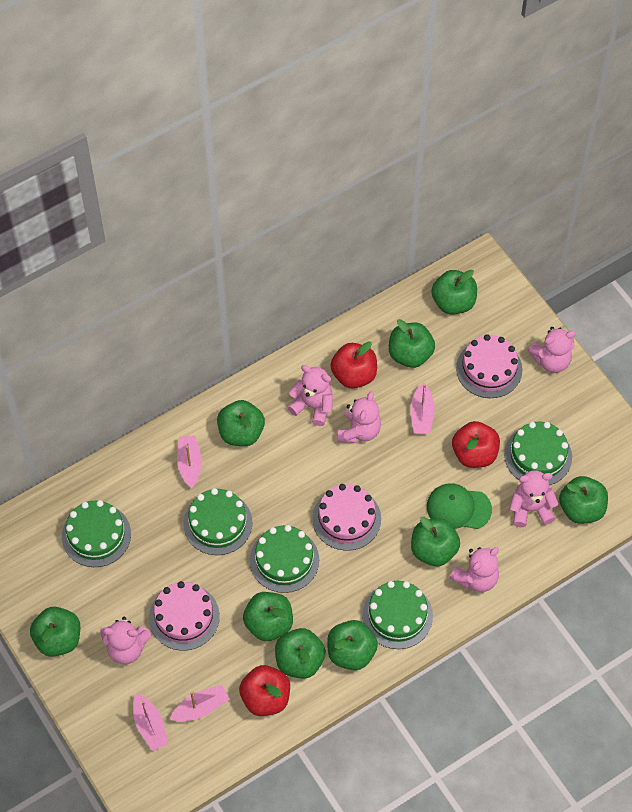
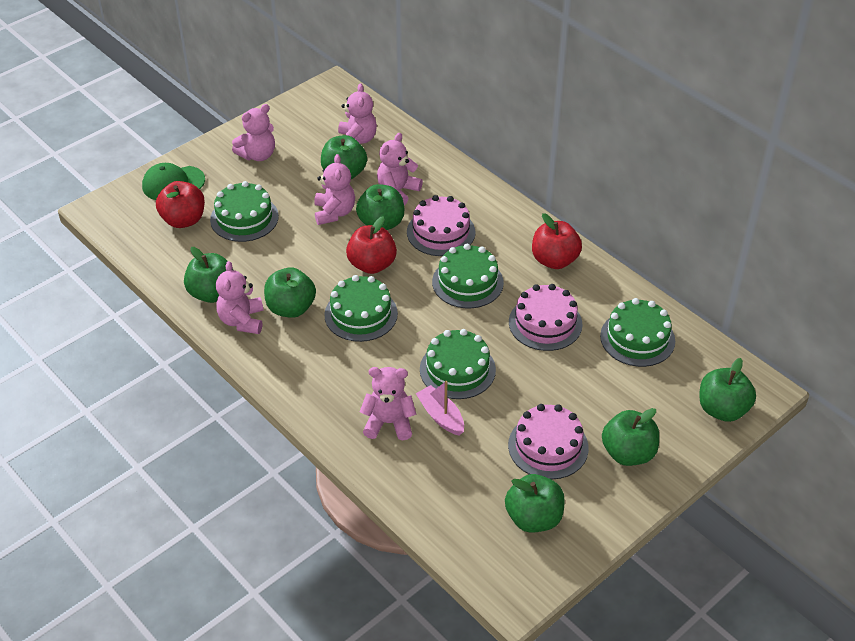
green apple: 9 -> 7
pink boat: 4 -> 1

